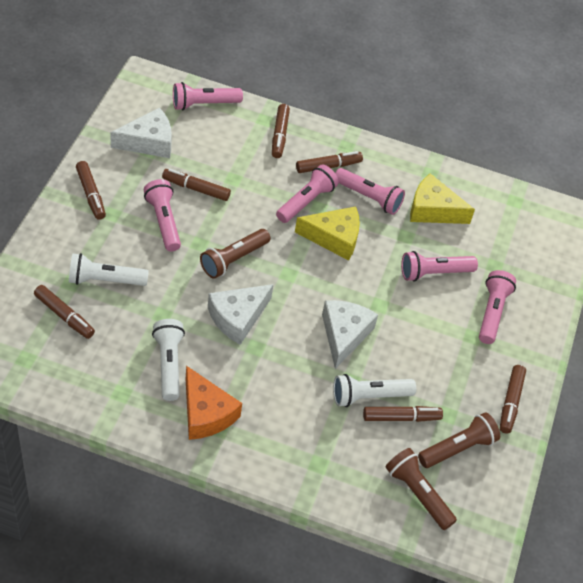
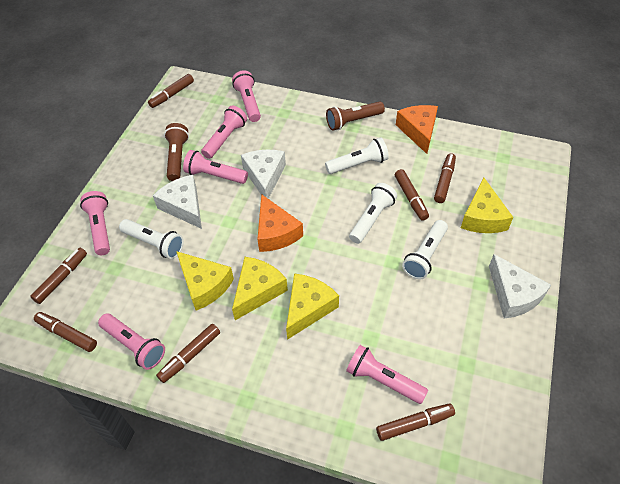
brown flashlight: 3 -> 2
orange cheese: 1 -> 2
white flashlight: 3 -> 4
yellow cheese: 2 -> 4

